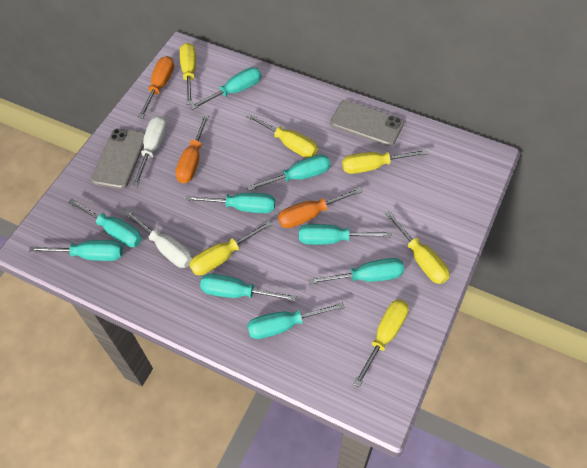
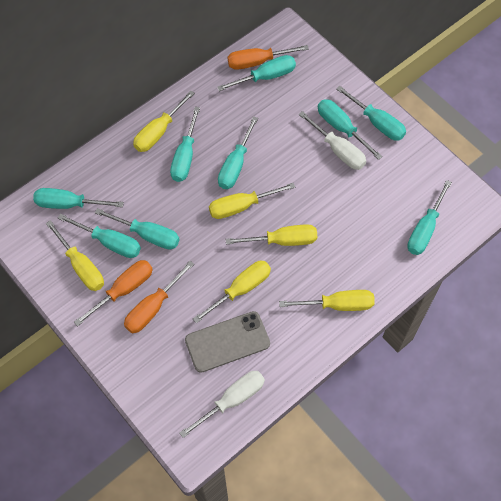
grey phone: 2 -> 1

